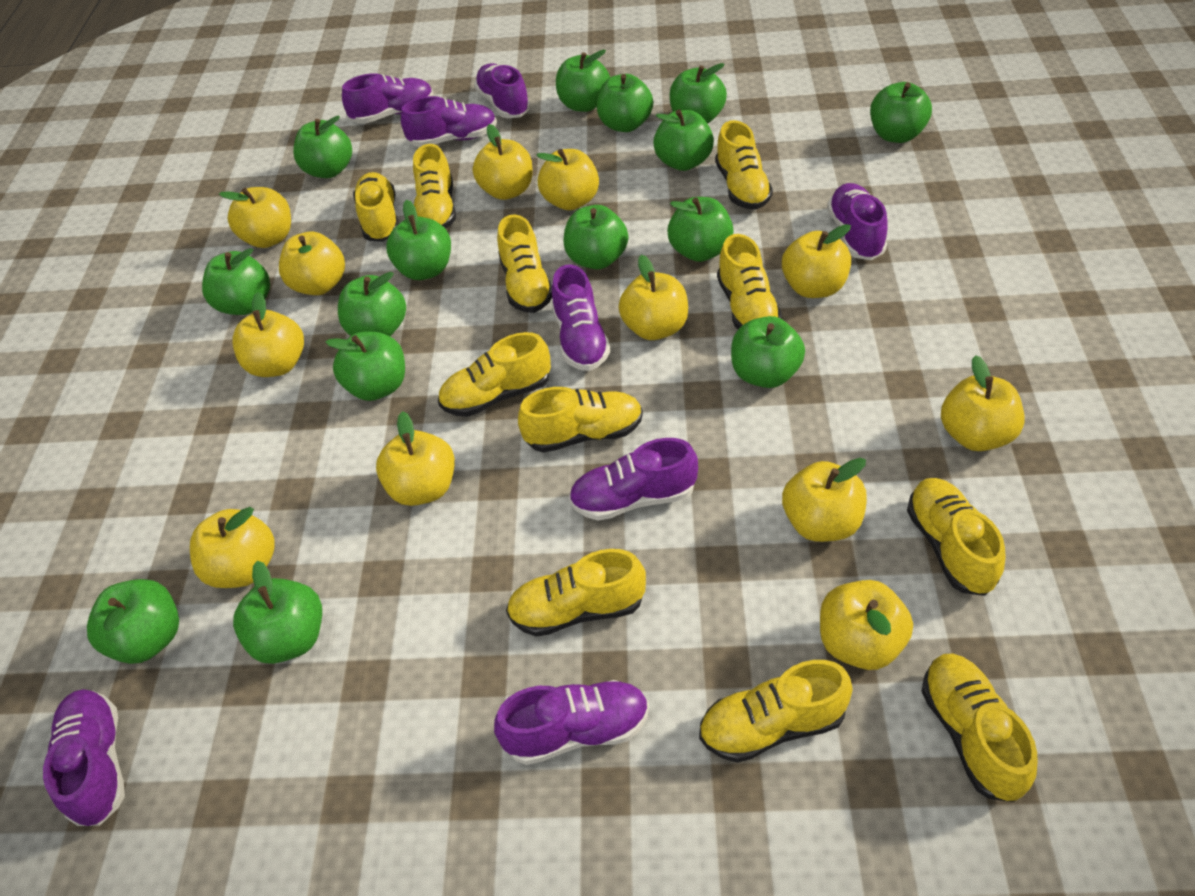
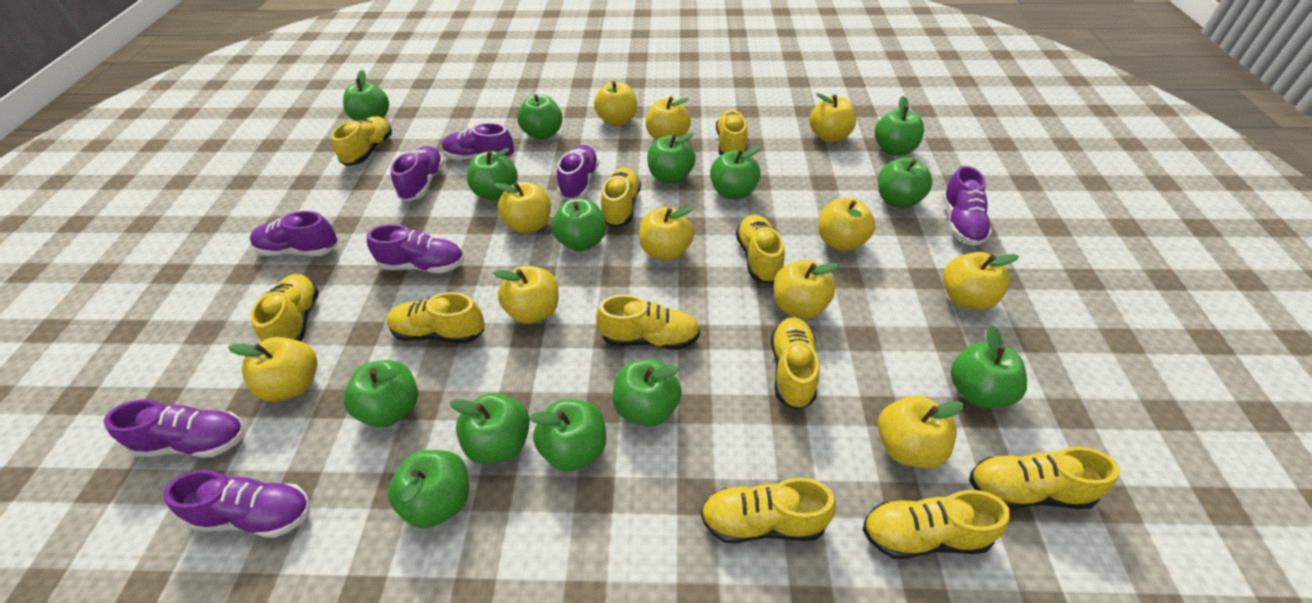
green apple: 15 -> 14
yellow apple: 12 -> 11

